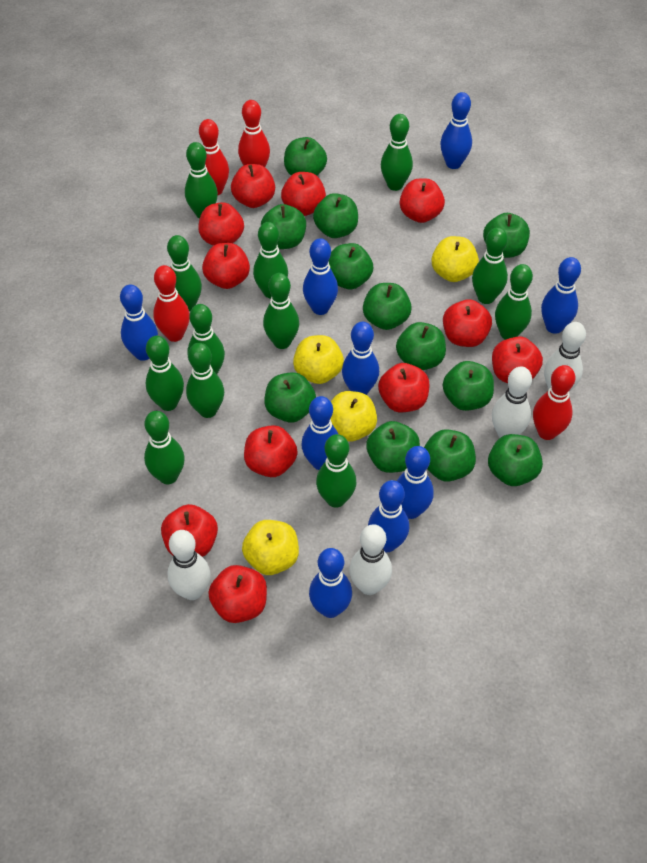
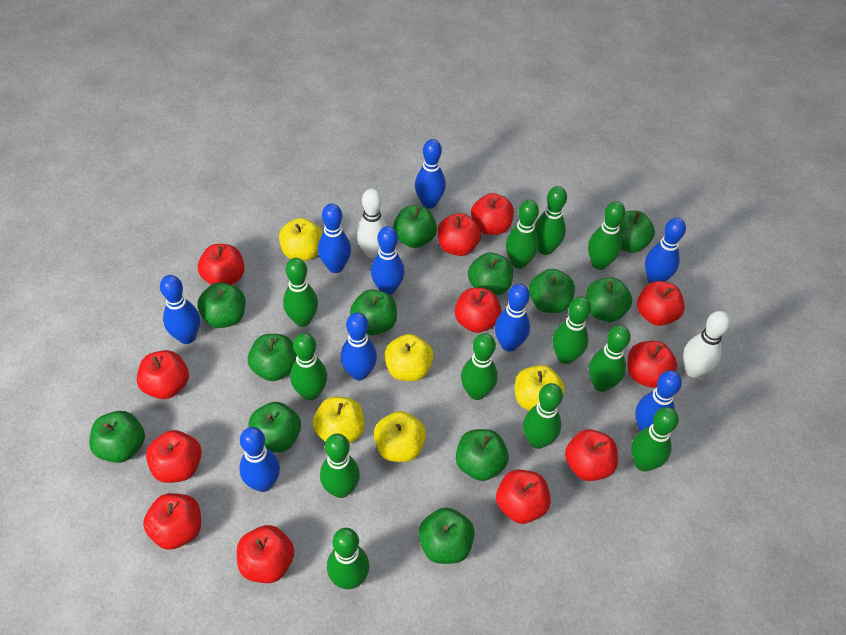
red apple: 11 -> 12
red bowling pin: 4 -> 0
white bowling pin: 4 -> 2
yellow apple: 4 -> 5

